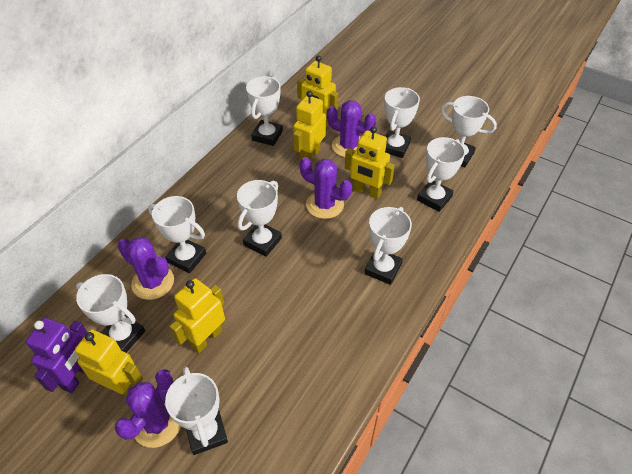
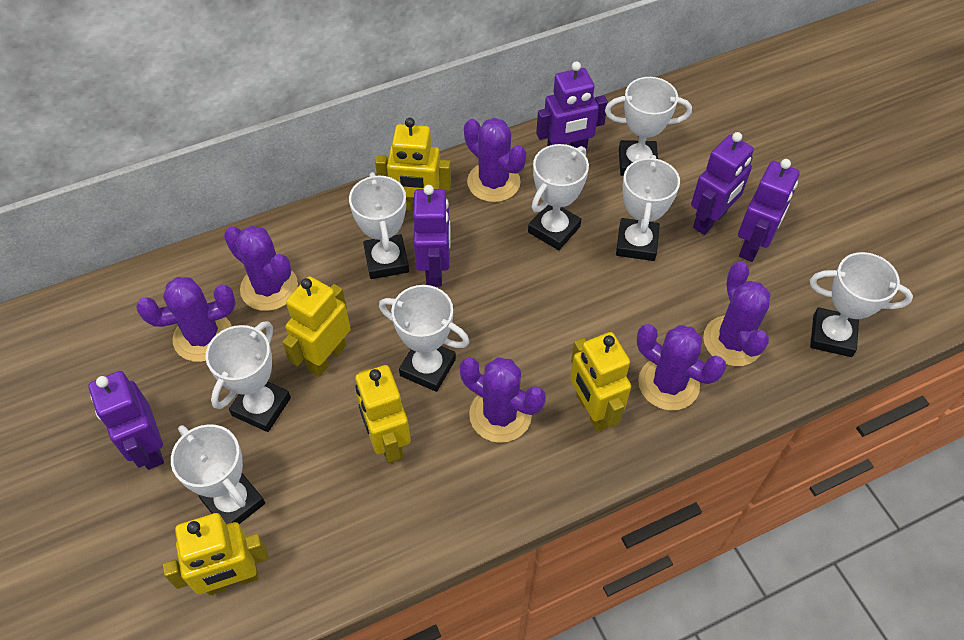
purple cactus: 4 -> 6
purple robot: 1 -> 5
white trophy: 9 -> 8

